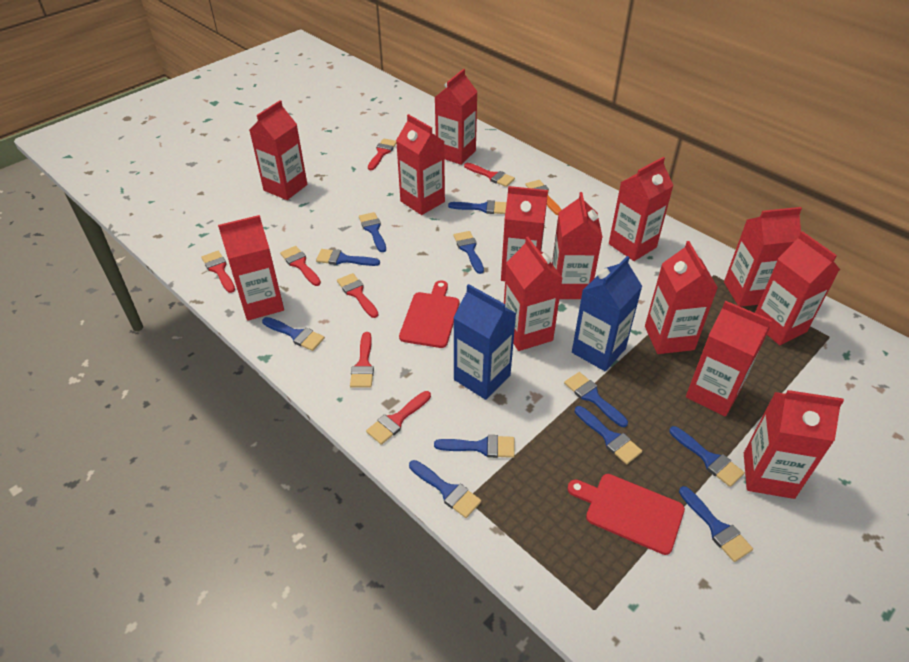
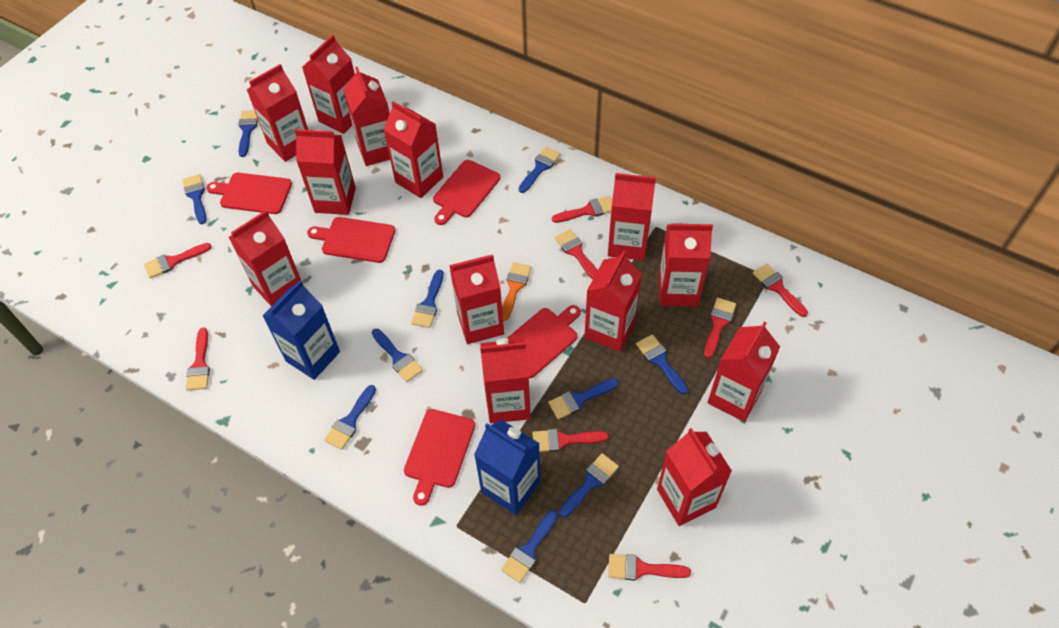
blue brush: 11 -> 10
red brush: 7 -> 8
red cutting board: 2 -> 5

